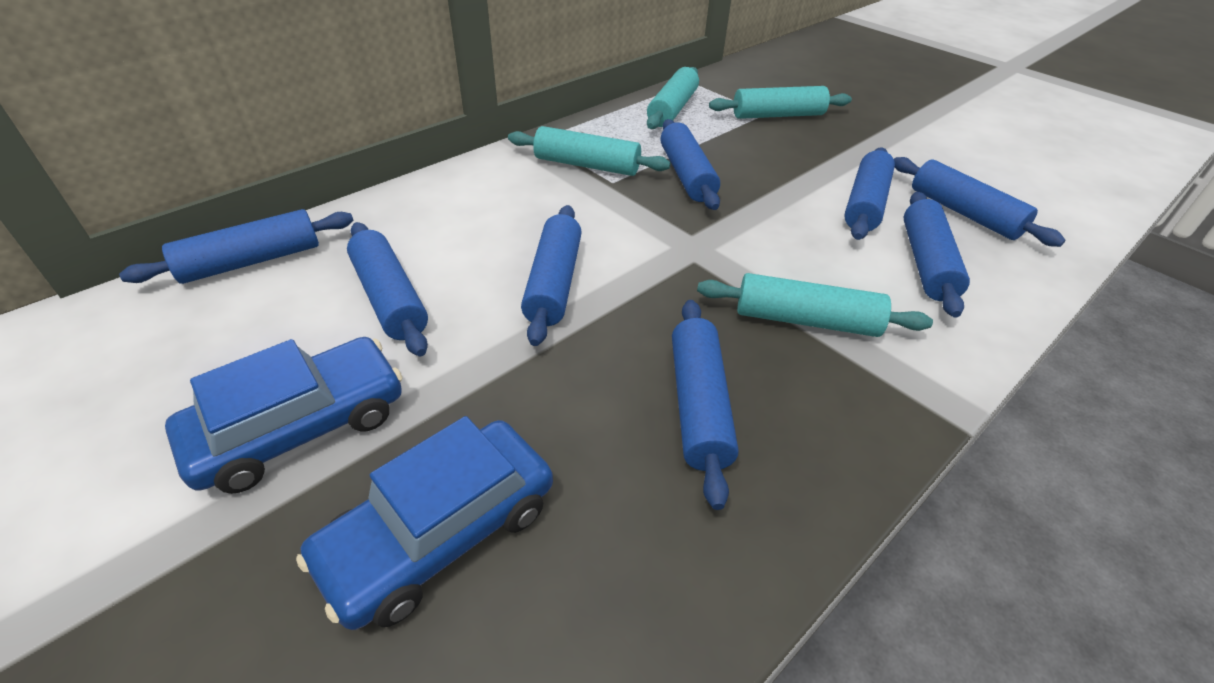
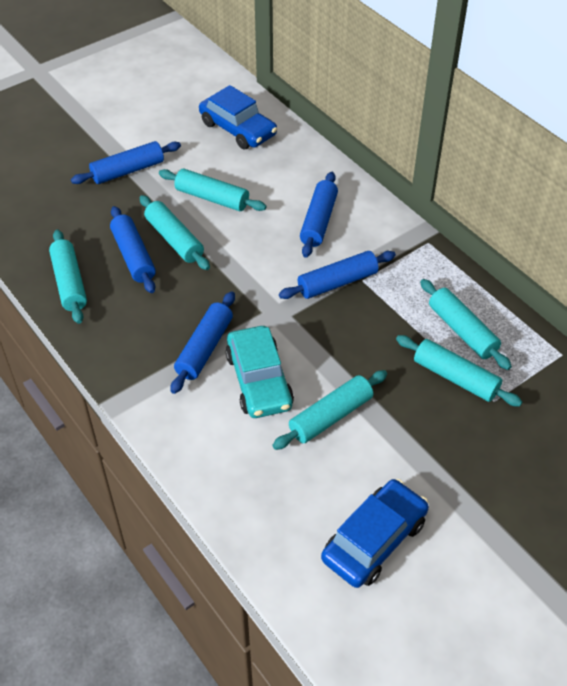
blue rolling pin: 8 -> 5
turquoise car: 0 -> 1
turquoise rolling pin: 4 -> 6

